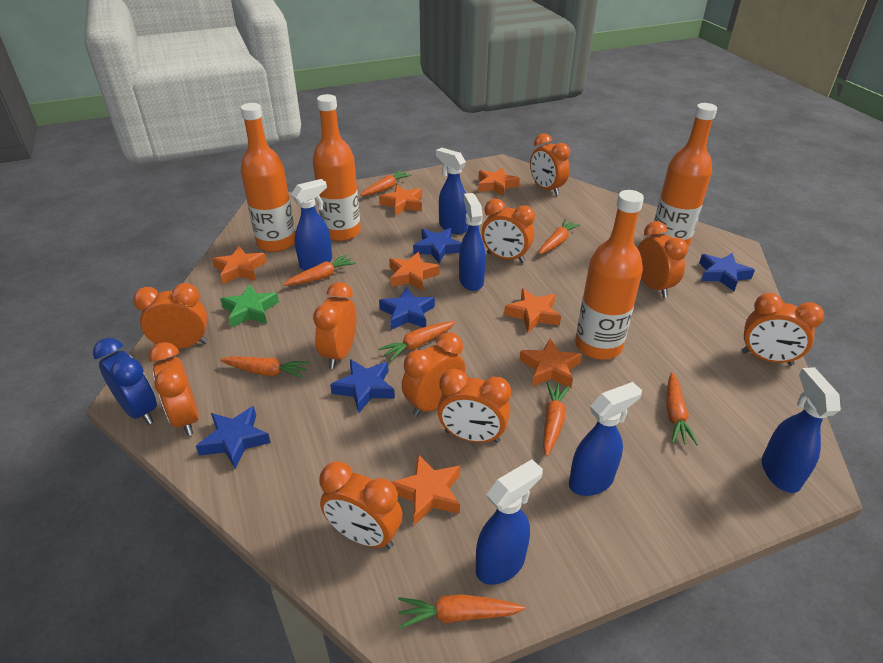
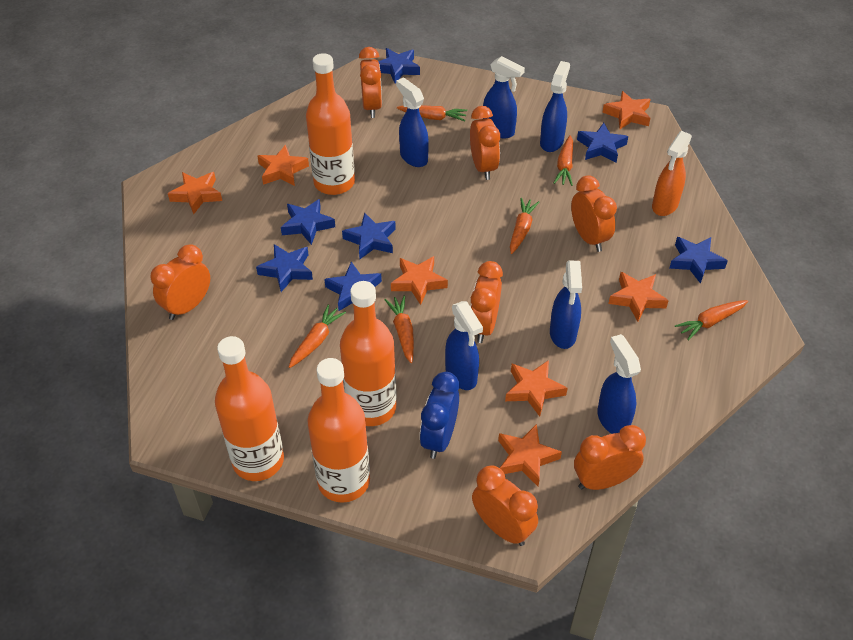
blue star: 5 -> 7
green star: 1 -> 0
orange carrot: 8 -> 6
orange clock: 10 -> 7
orange spray bottle: 0 -> 1

